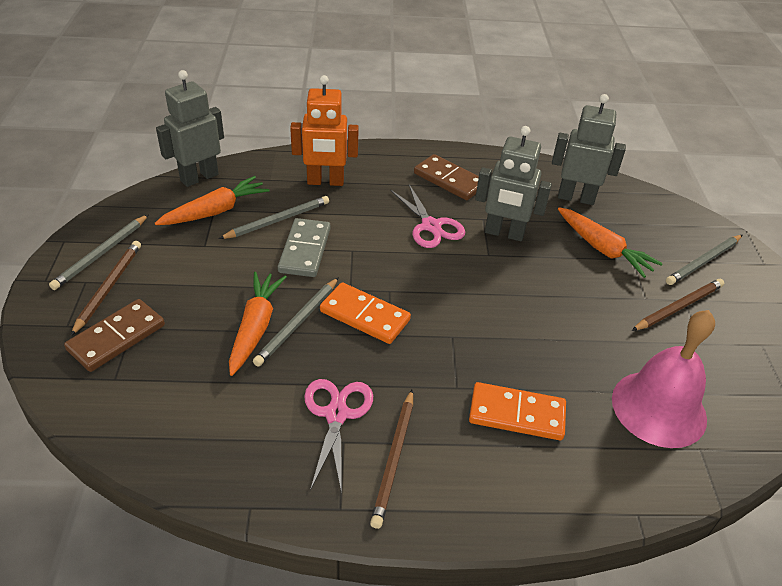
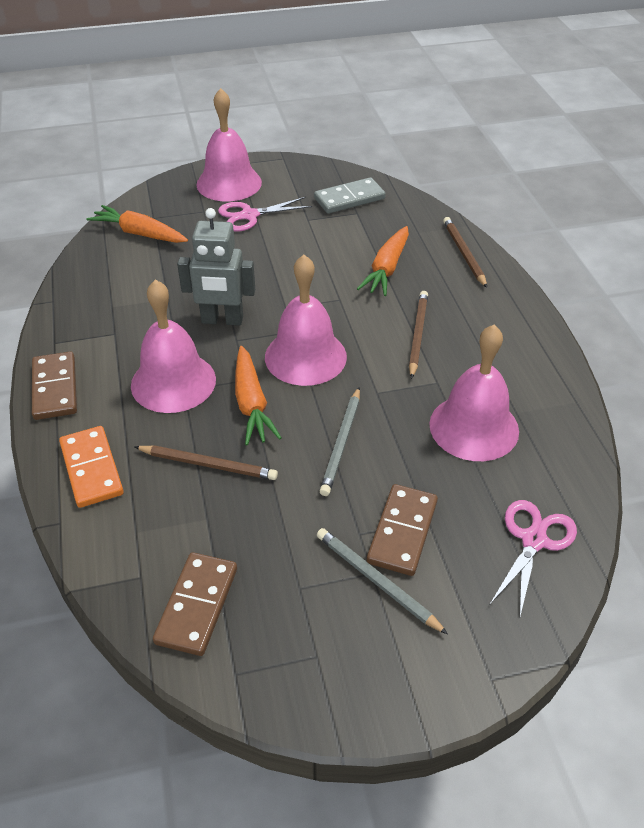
brown domino: 2 -> 3
grey pencil: 4 -> 2
grey robot: 3 -> 1
orange domino: 2 -> 1
orange robot: 1 -> 0
pink bell: 1 -> 4

